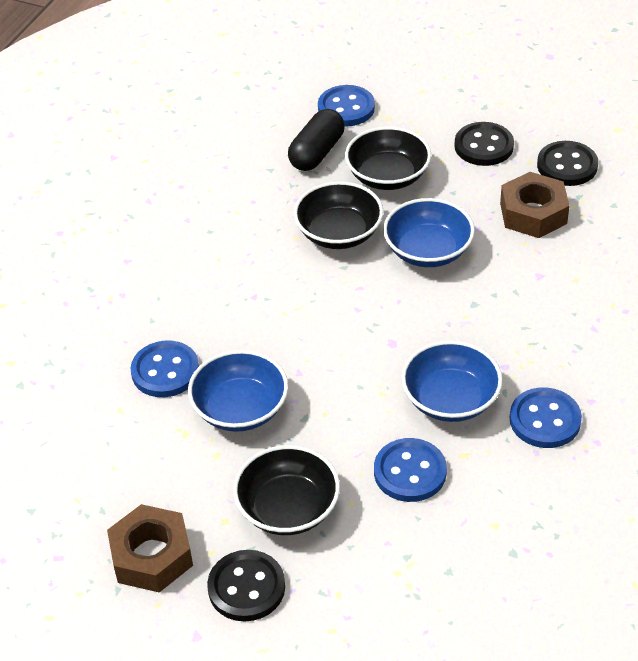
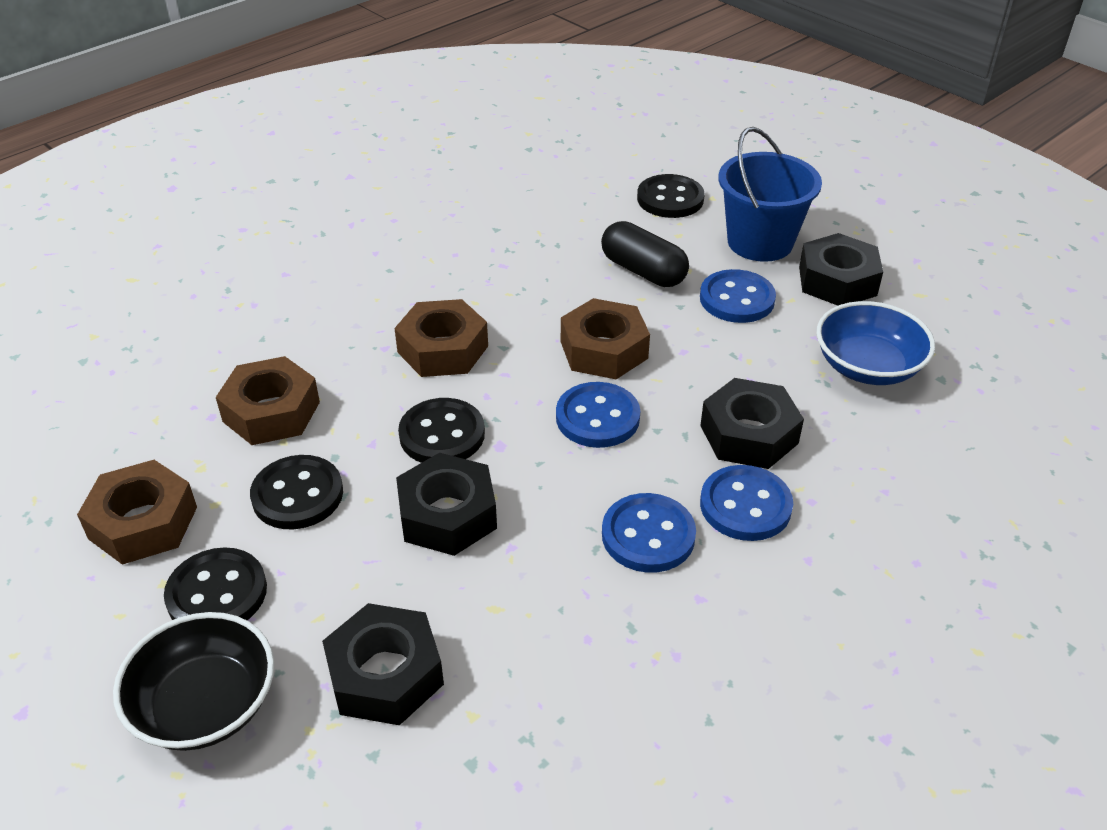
black bowl: 3 -> 1
black button: 3 -> 4
black nut: 0 -> 4
blue bowl: 3 -> 1
blue bucket: 0 -> 1
brown nut: 2 -> 4

